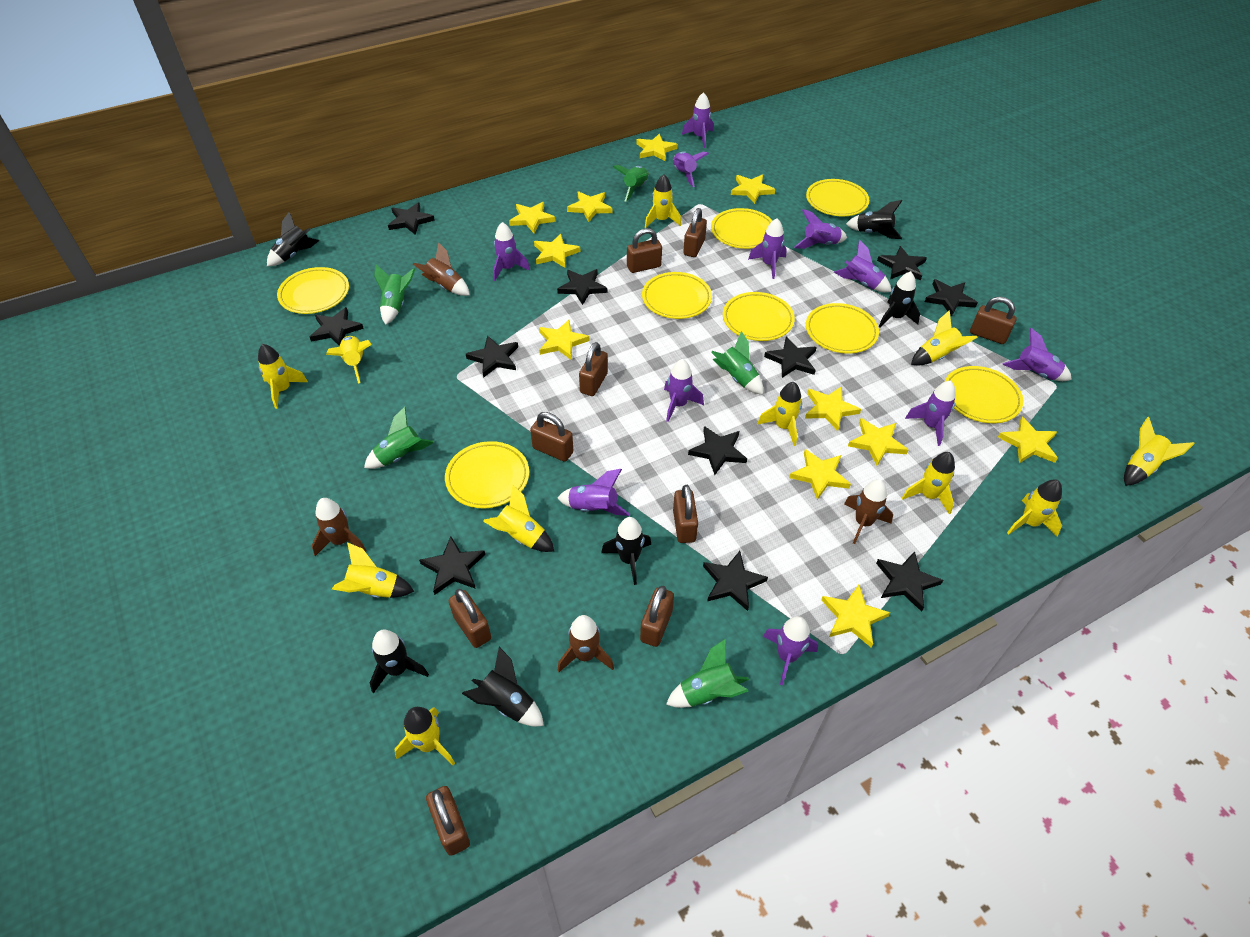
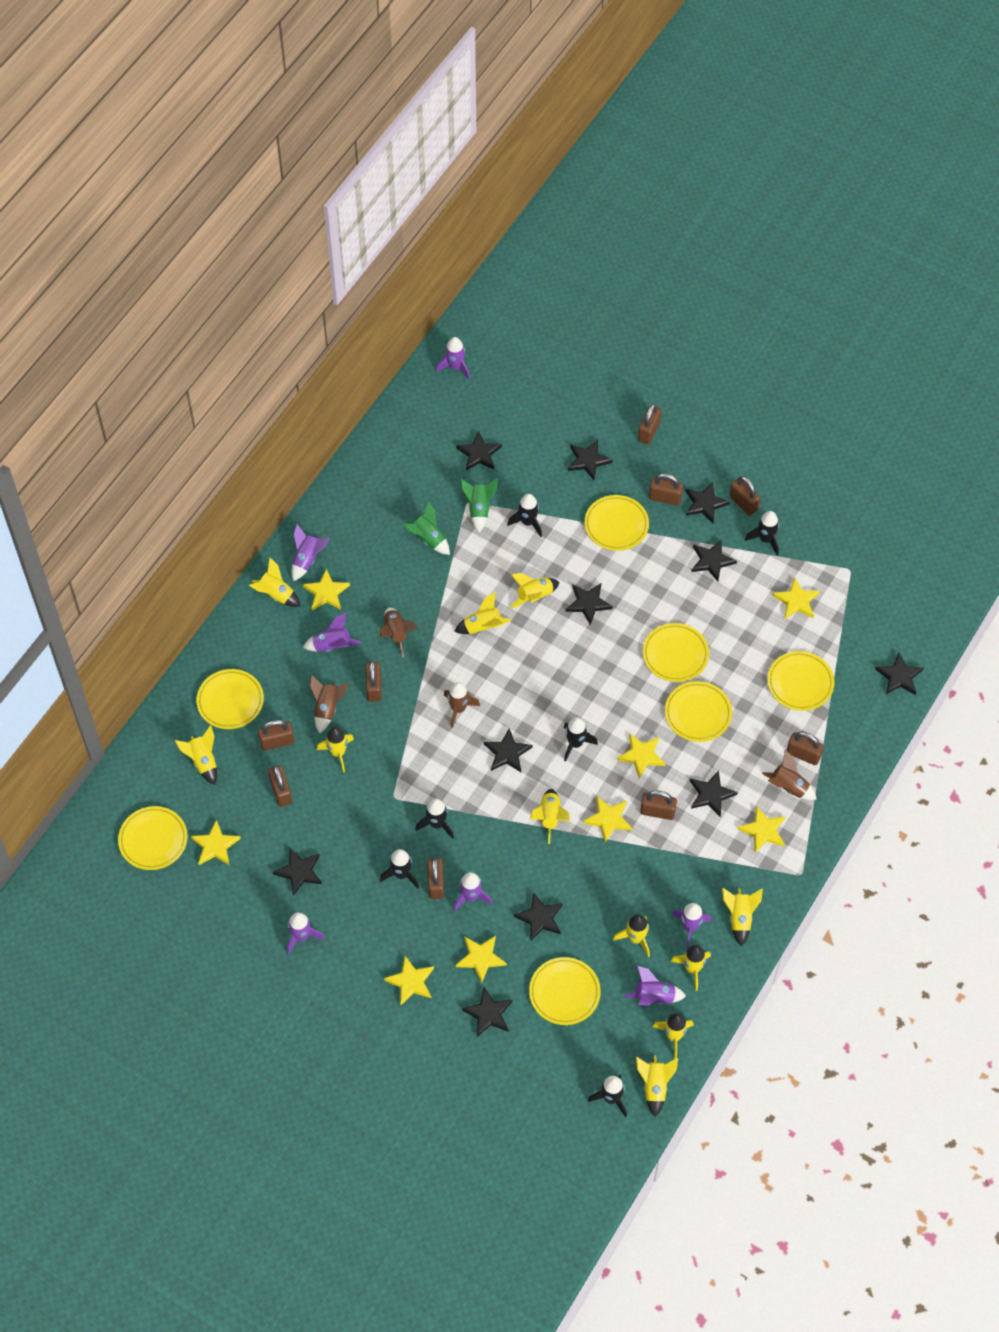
green rocket: 5 -> 2
purple rocket: 11 -> 7
yellow plate: 8 -> 7
yellow star: 11 -> 8

